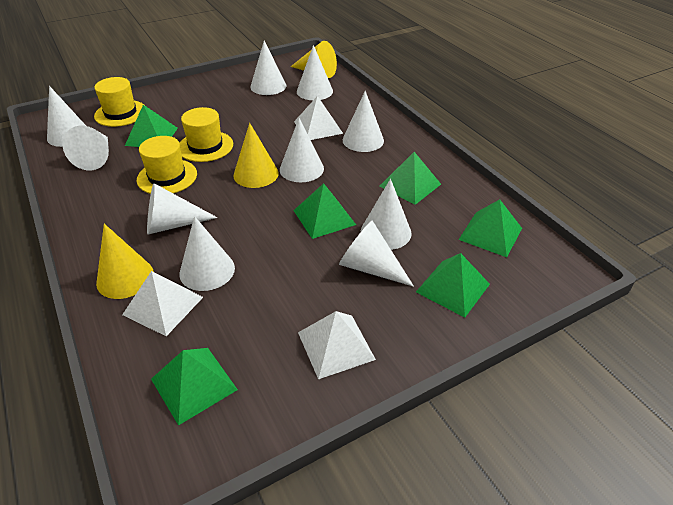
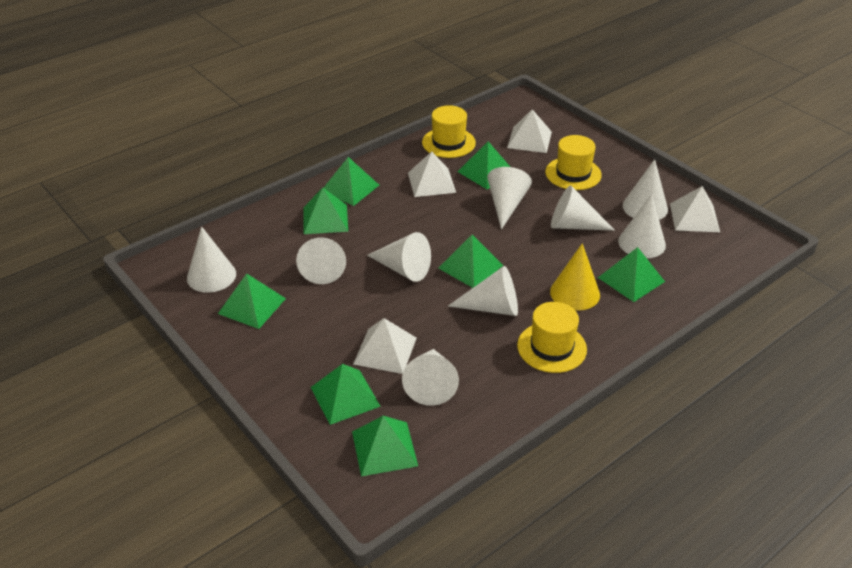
green pyramid: 6 -> 8
white cone: 10 -> 9
white pyramid: 3 -> 4
yellow cone: 3 -> 1

